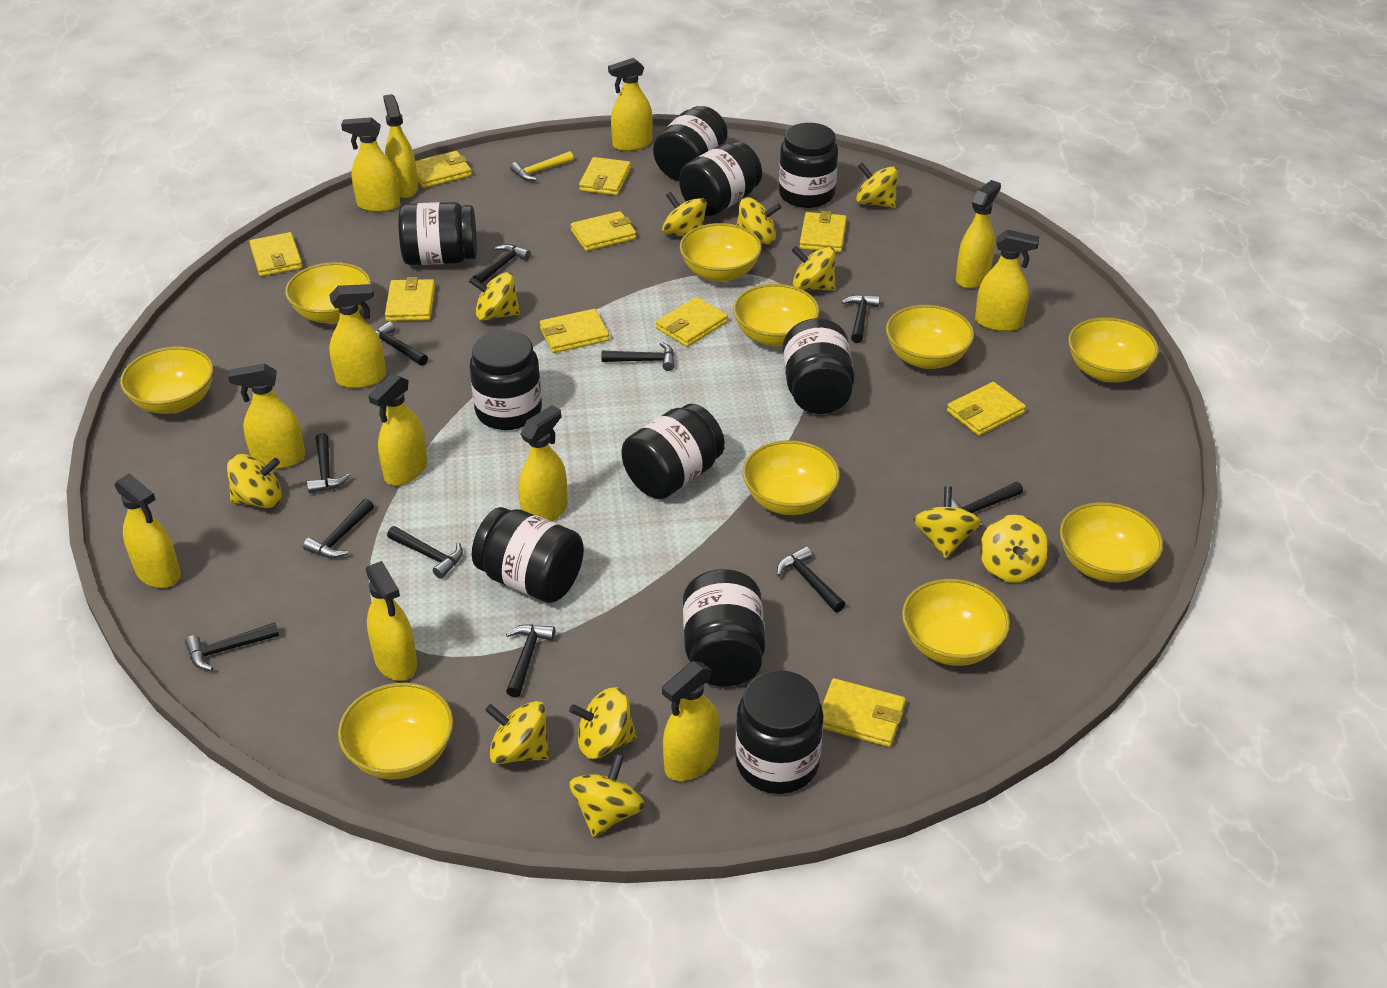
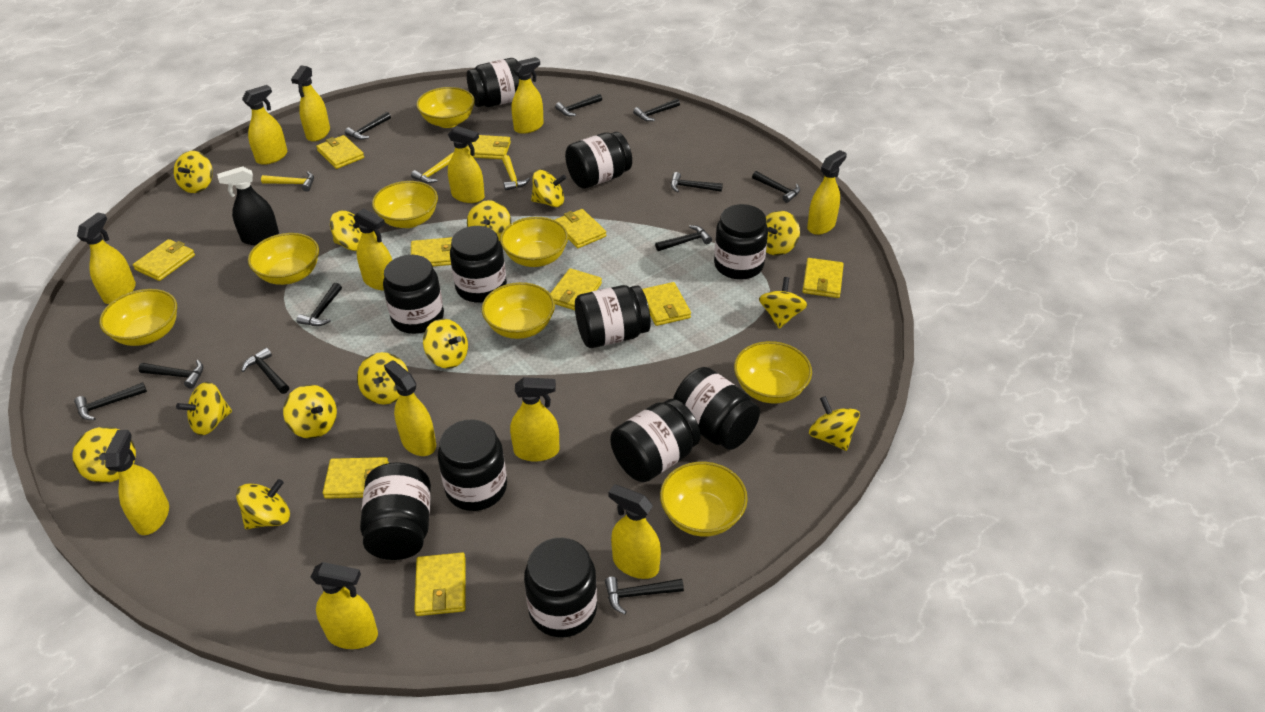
black jar: 10 -> 11
black spray bottle: 0 -> 1
yellow bowl: 10 -> 8
yellow hammer: 1 -> 3
yellow spinning top: 11 -> 13

